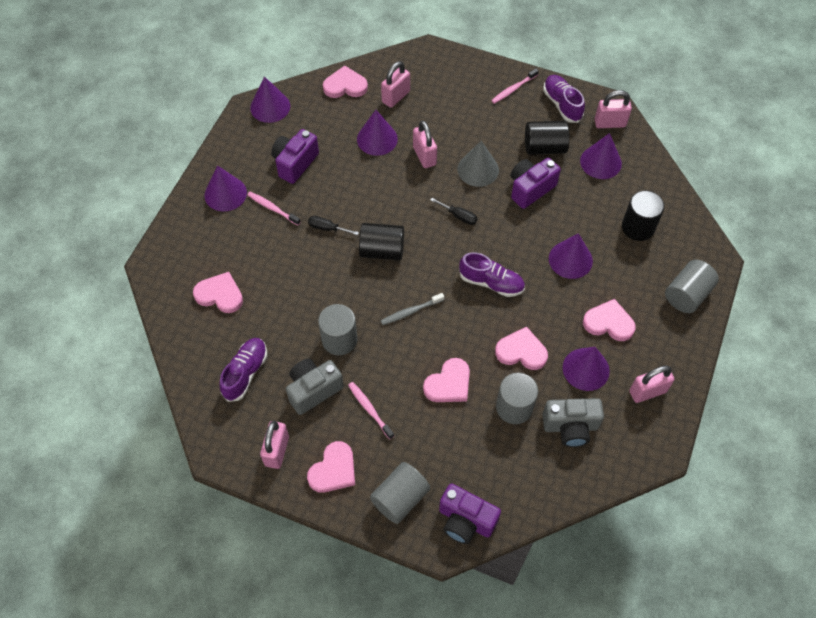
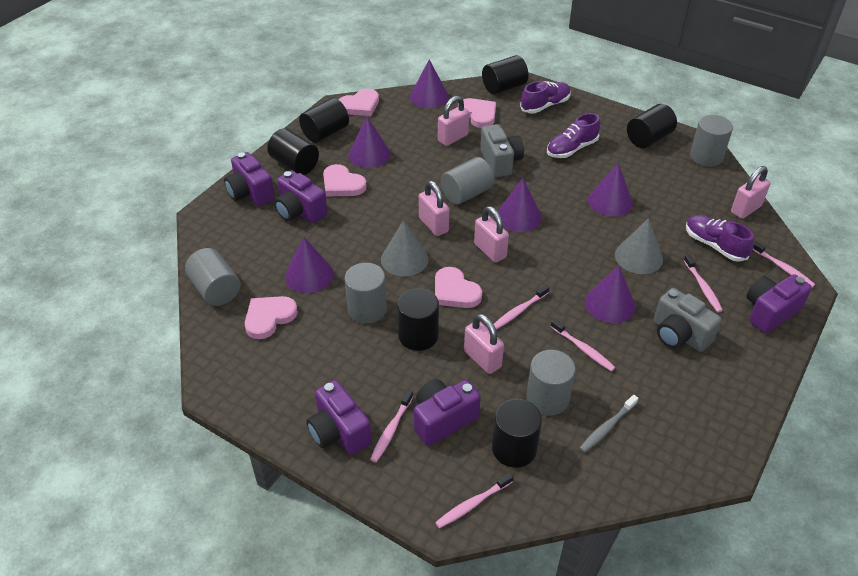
black cylinder: 3 -> 6
black screwdriver: 2 -> 0
grey cone: 1 -> 2
grey cylinder: 4 -> 5
pink heart: 6 -> 5
pink toothbrush: 3 -> 6
purple camera: 3 -> 5

